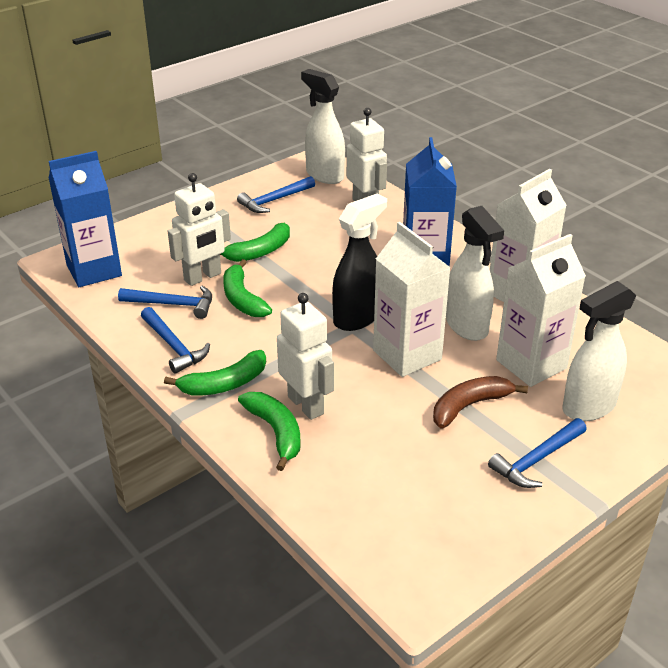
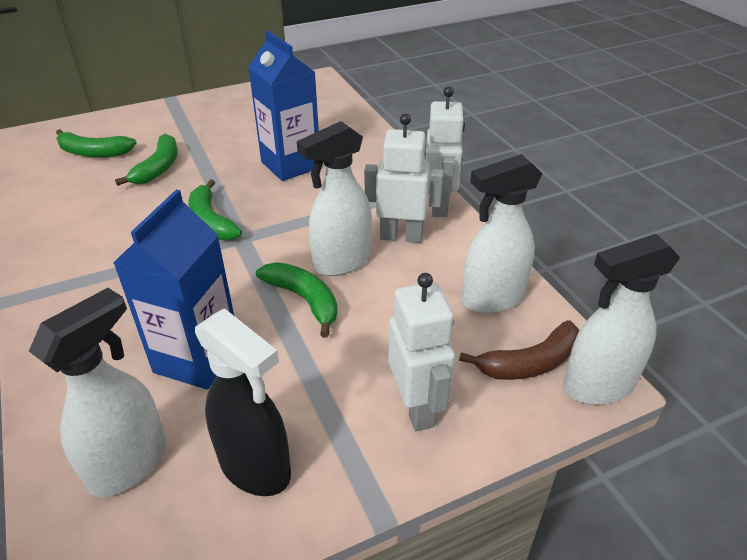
blue hammer: 4 -> 0
white carton: 3 -> 0
white spray bottle: 3 -> 4

